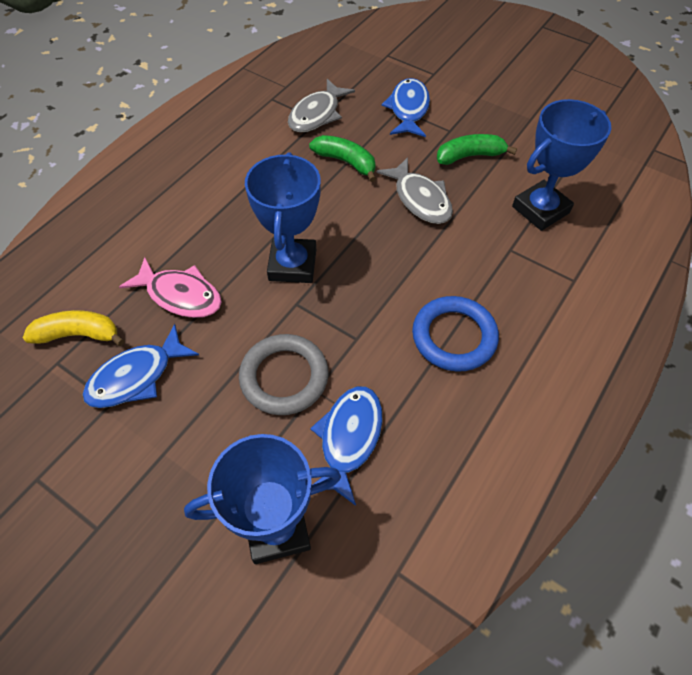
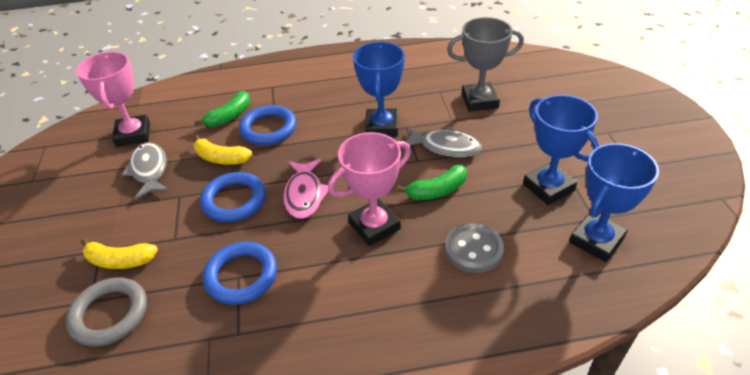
blue fish: 3 -> 0
blue ring: 1 -> 3
grey button: 0 -> 1
grey trophy: 0 -> 1
pink trophy: 0 -> 2
yellow banana: 1 -> 2

